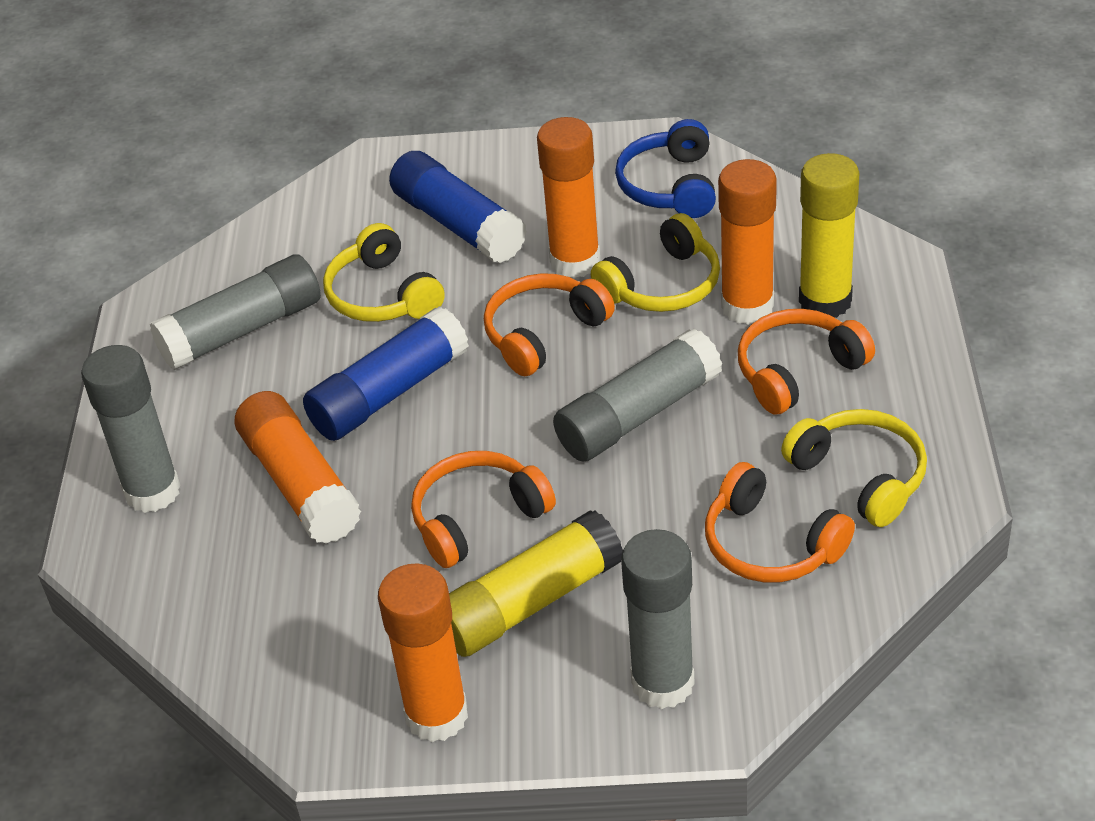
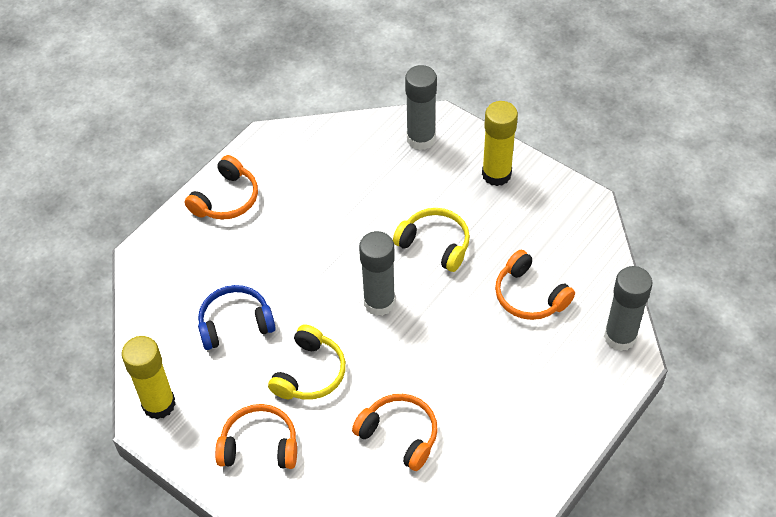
blue glue stick: 2 -> 0
grey glue stick: 4 -> 3
orange glue stick: 4 -> 0
yellow headphones: 3 -> 2

